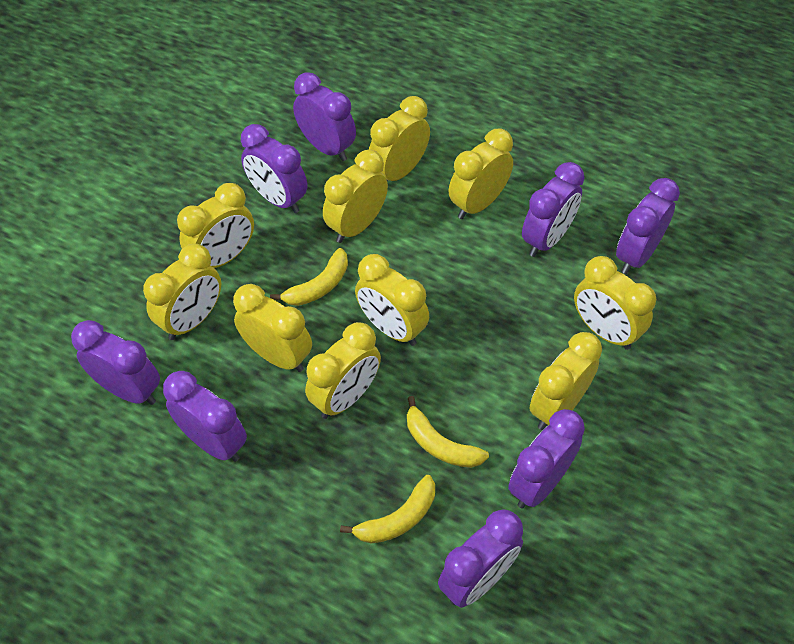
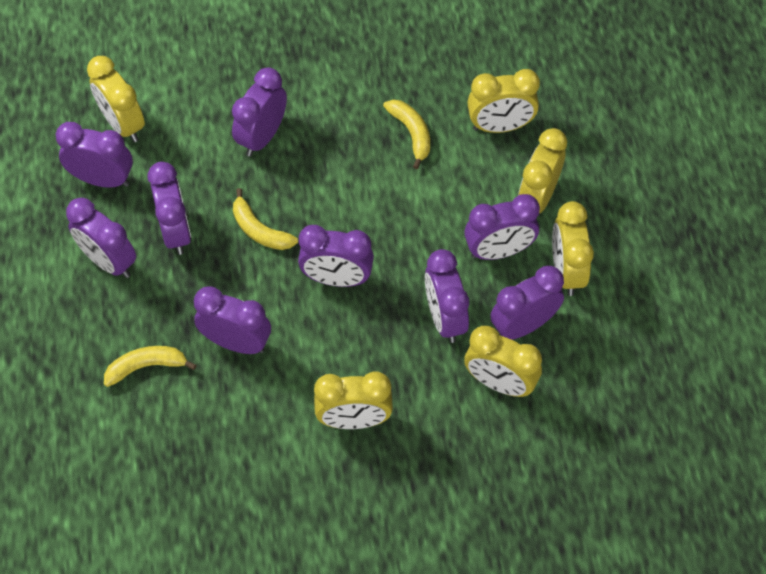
purple clock: 8 -> 9
yellow clock: 10 -> 6

